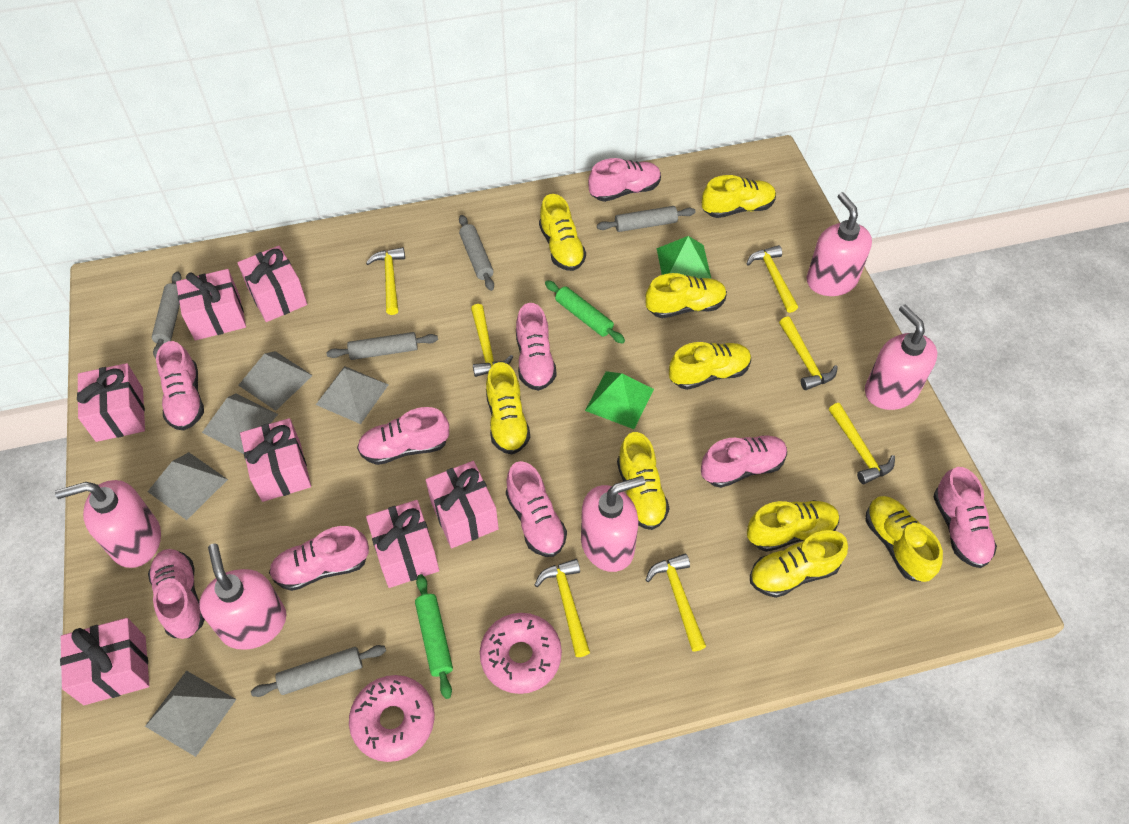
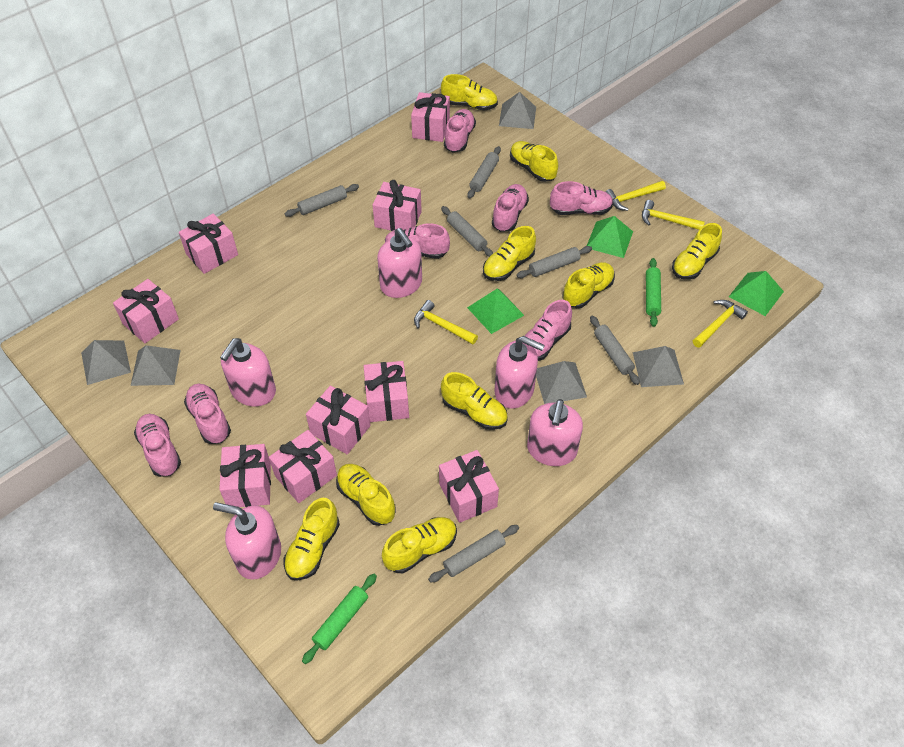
green pyramid: 2 -> 3
grey rolling pin: 5 -> 6
pink donut: 2 -> 0
pink gift: 7 -> 9
pink shoe: 9 -> 7
yellow hammer: 7 -> 4

